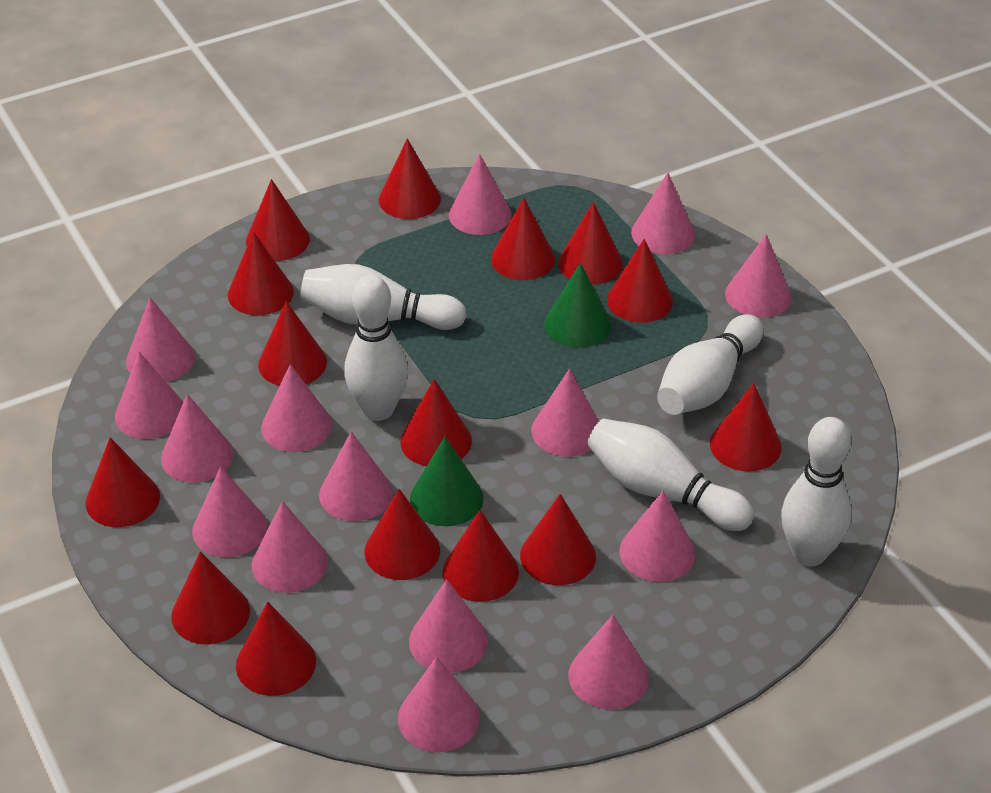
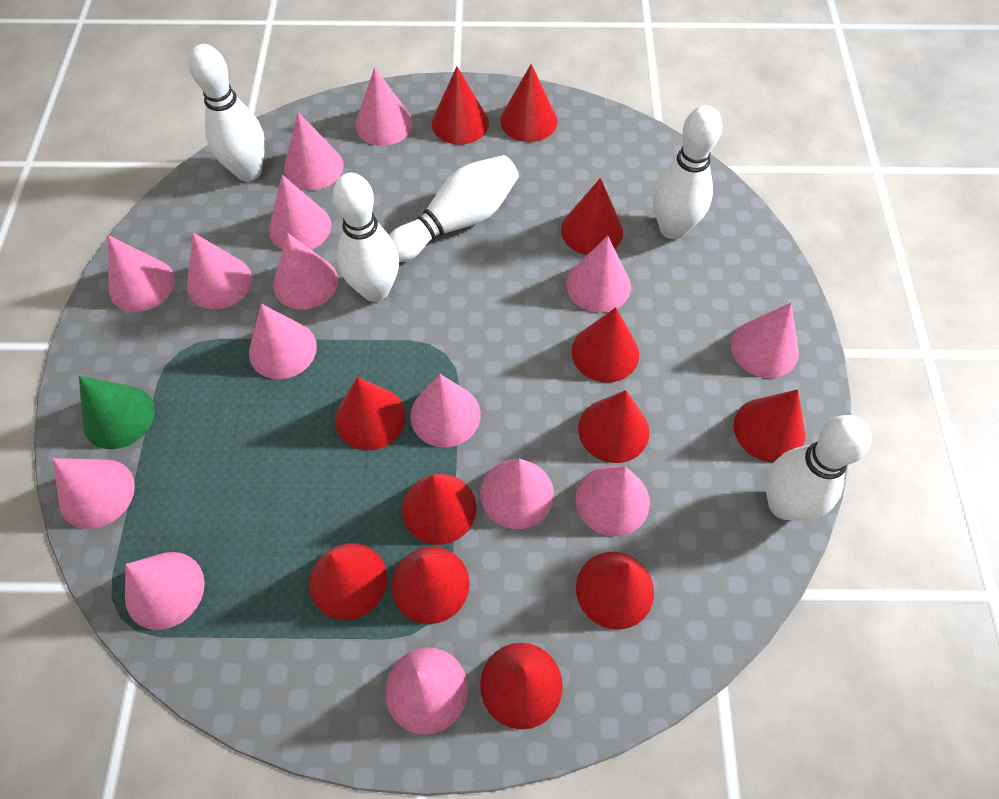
green cone: 2 -> 1
red cone: 15 -> 12

